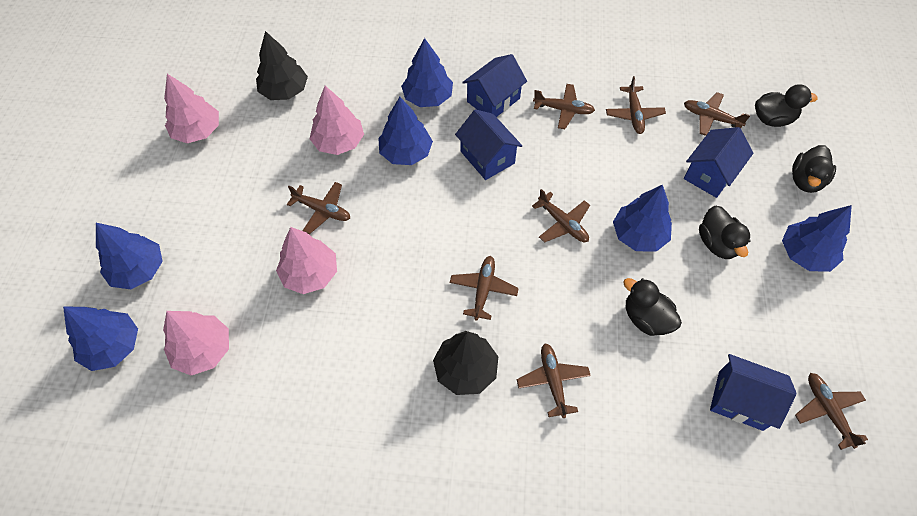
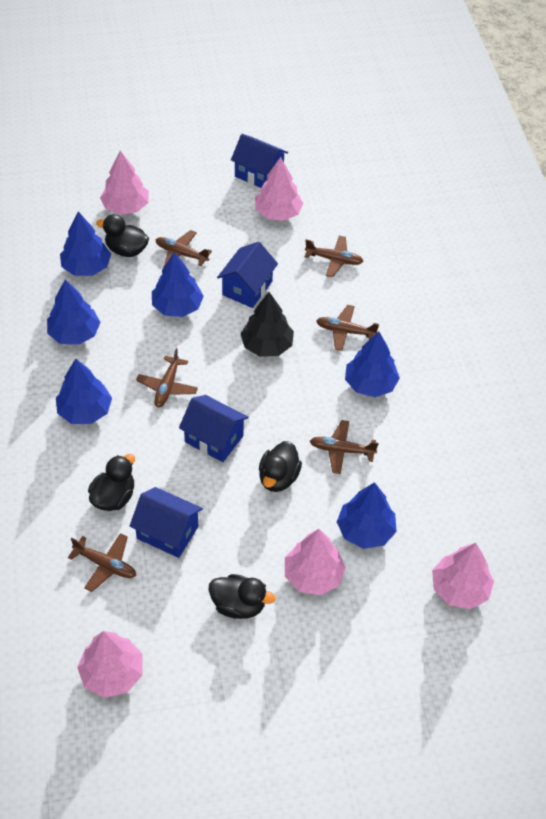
black tree: 2 -> 1
brown plane: 8 -> 6
pink tree: 4 -> 5

